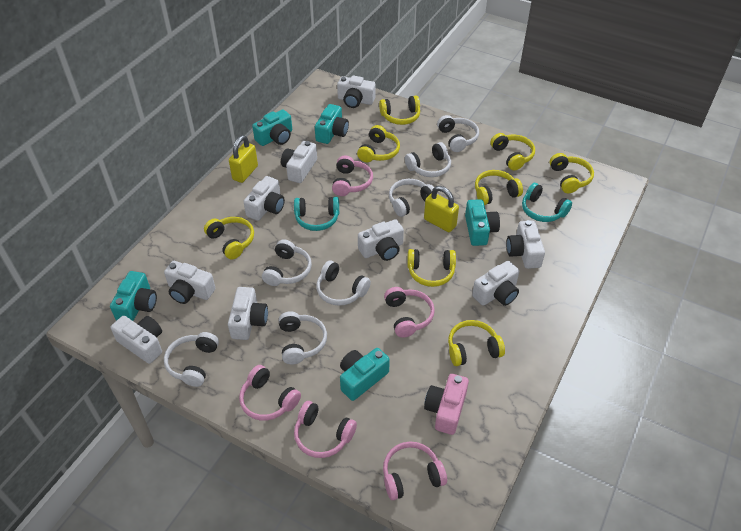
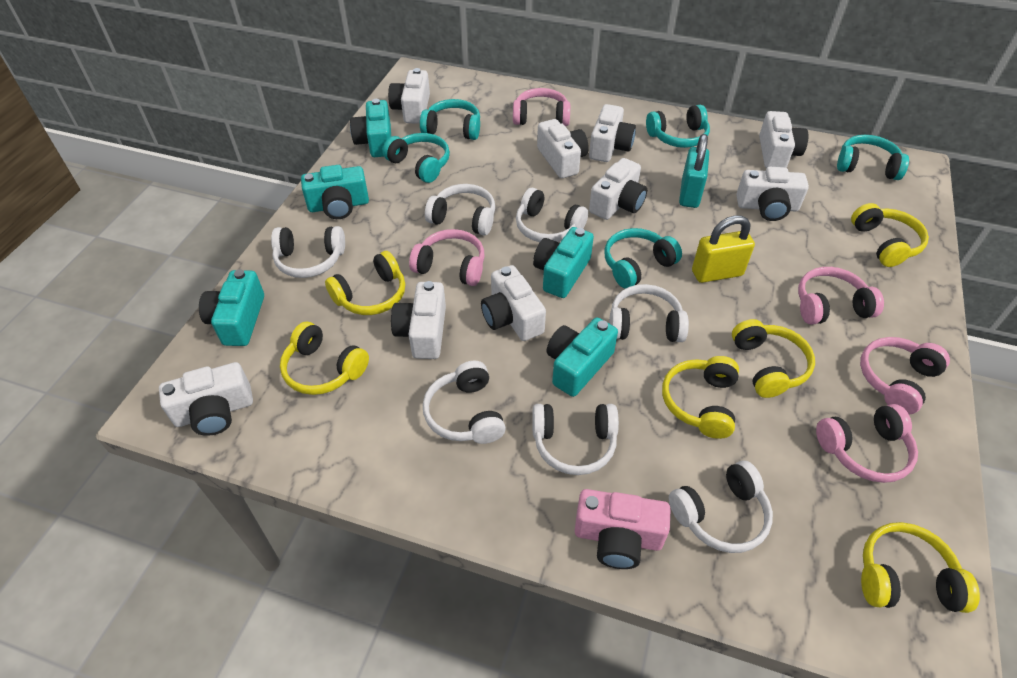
turquoise headphones: 2 -> 5
turquoise padlock: 0 -> 1
yellow headphones: 8 -> 6
yellow padlock: 2 -> 1

